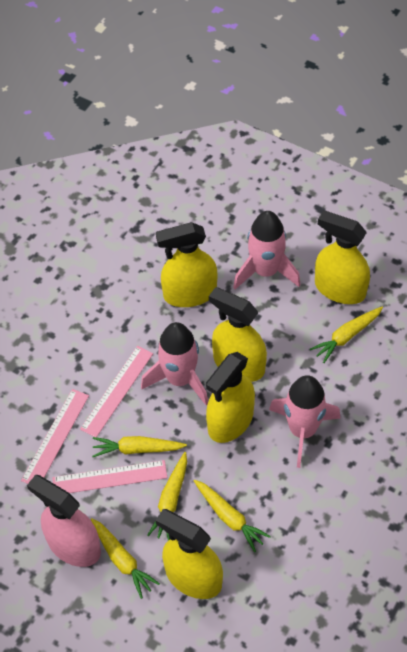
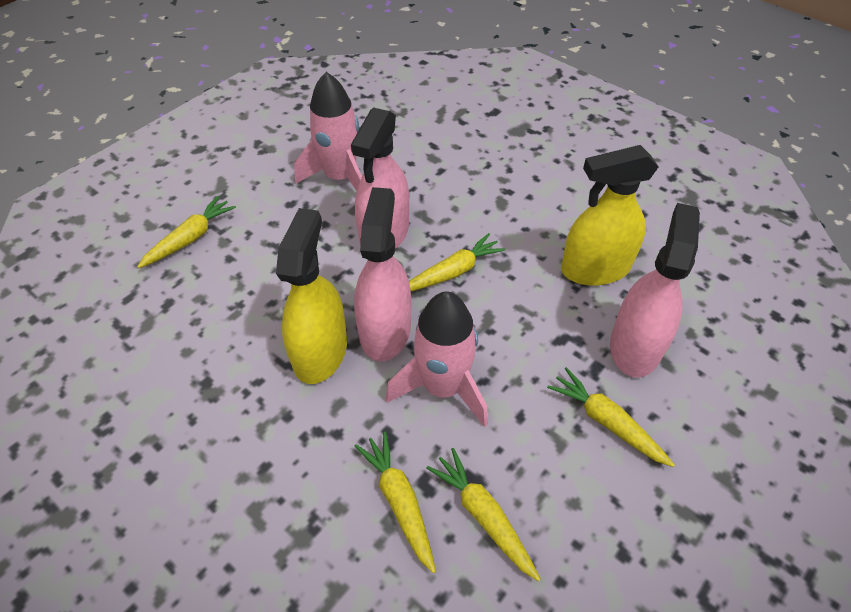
pink rocket: 3 -> 2
pink ruler: 3 -> 0
pink spray bottle: 1 -> 3
yellow spray bottle: 5 -> 2

